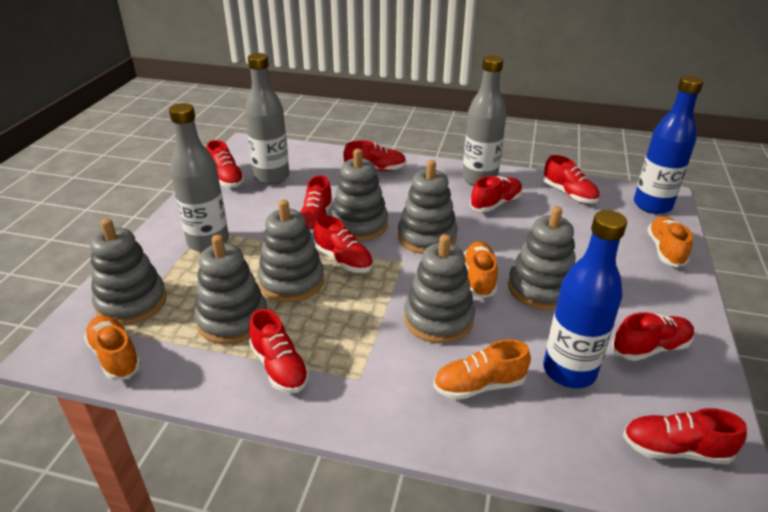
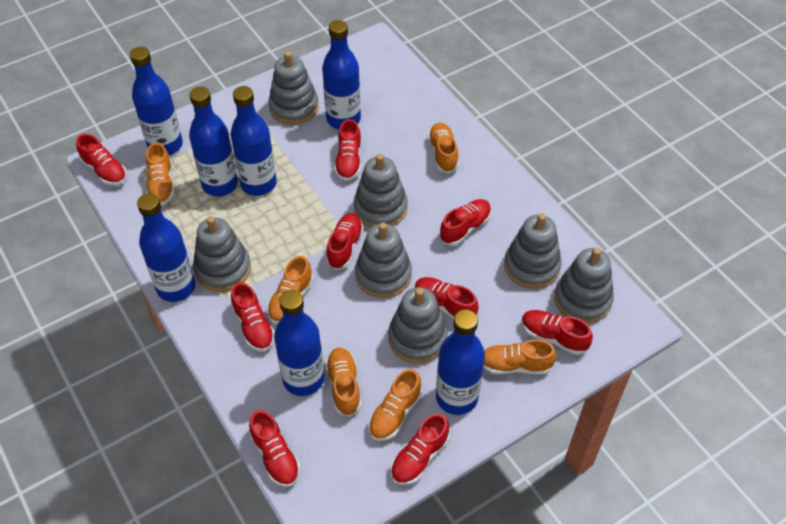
blue bottle: 2 -> 7
grey bottle: 3 -> 0
orange shoe: 4 -> 6

